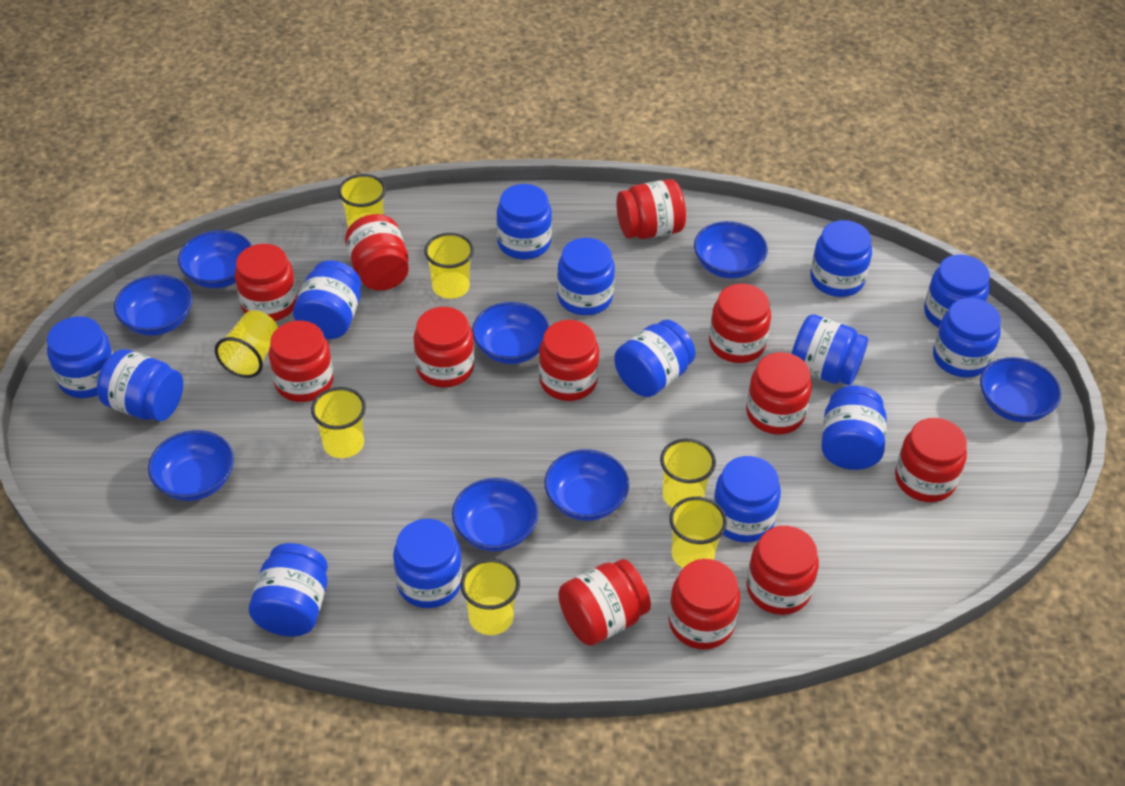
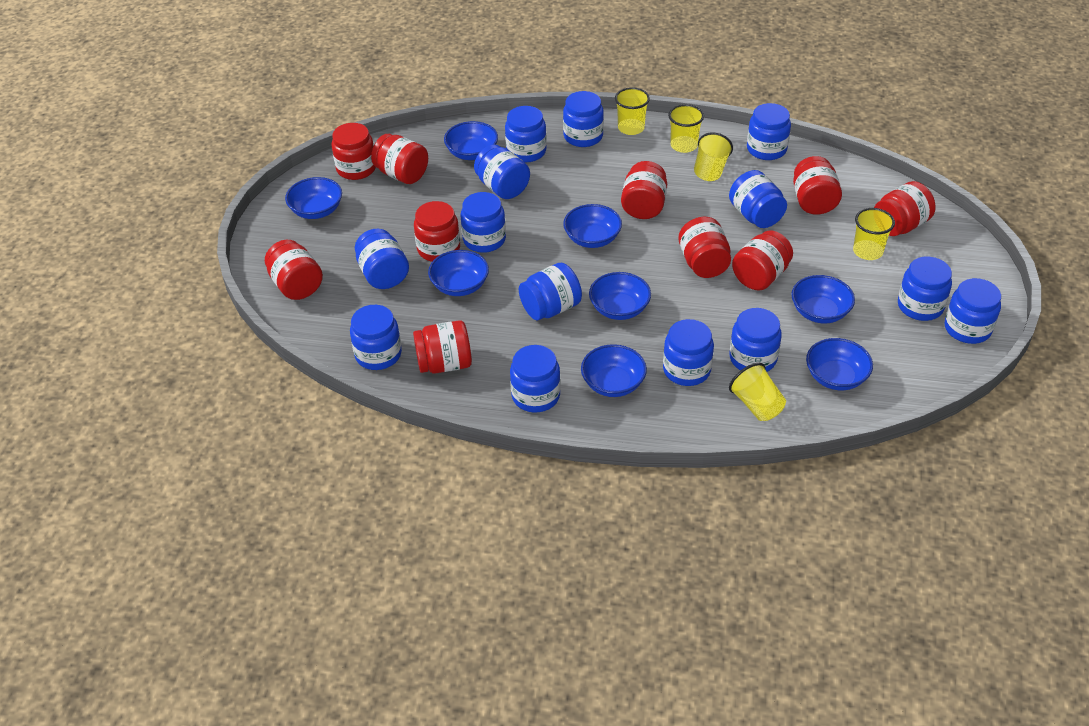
red jar: 12 -> 10
yellow cup: 7 -> 5

